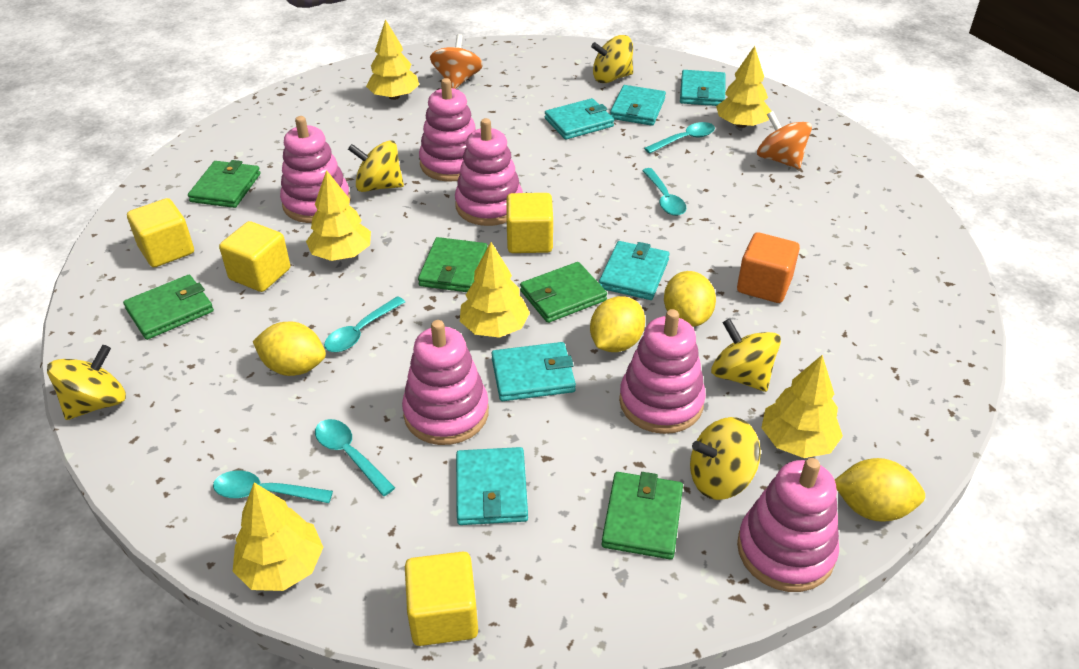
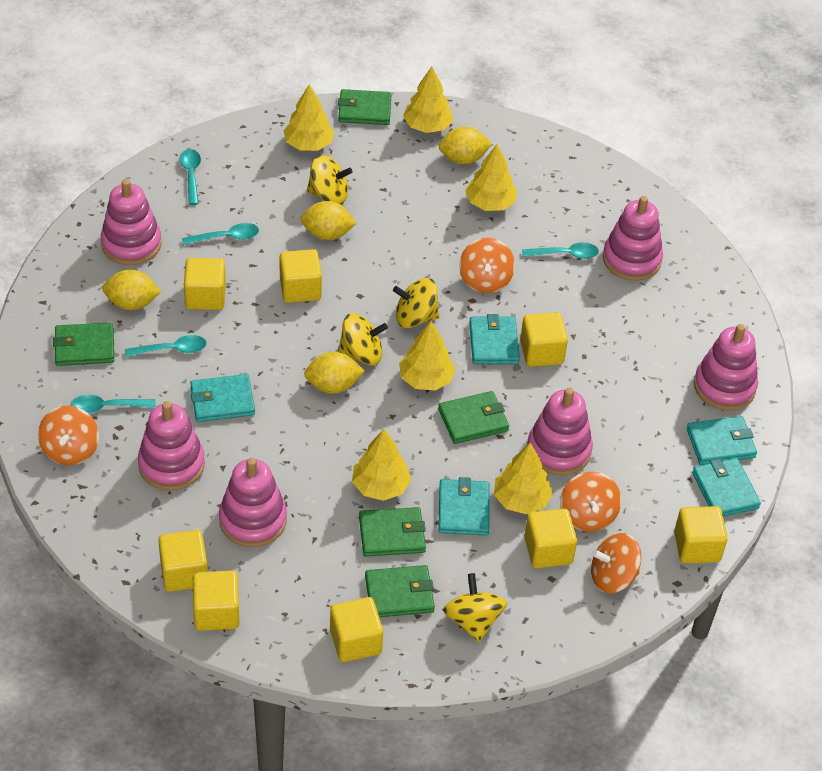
orange cube: 1 -> 0
orange spinning top: 2 -> 4
turquoise wallet: 6 -> 5
yellow cube: 4 -> 8
yellow spinning top: 5 -> 4

